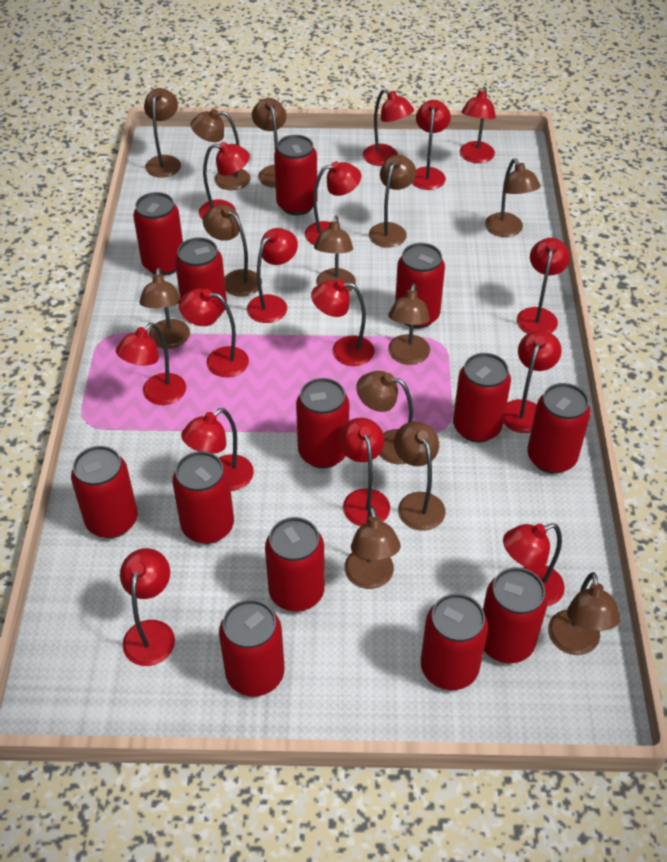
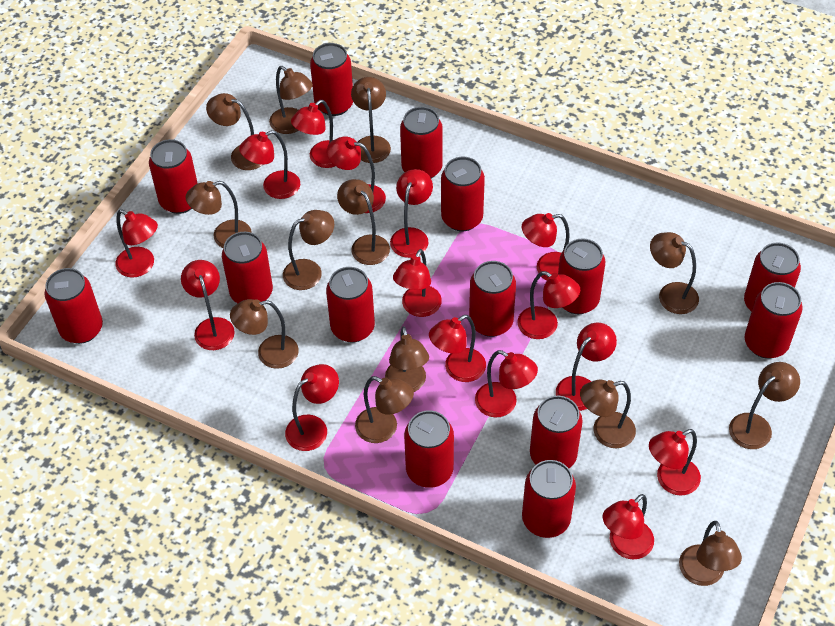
red can: 13 -> 14

